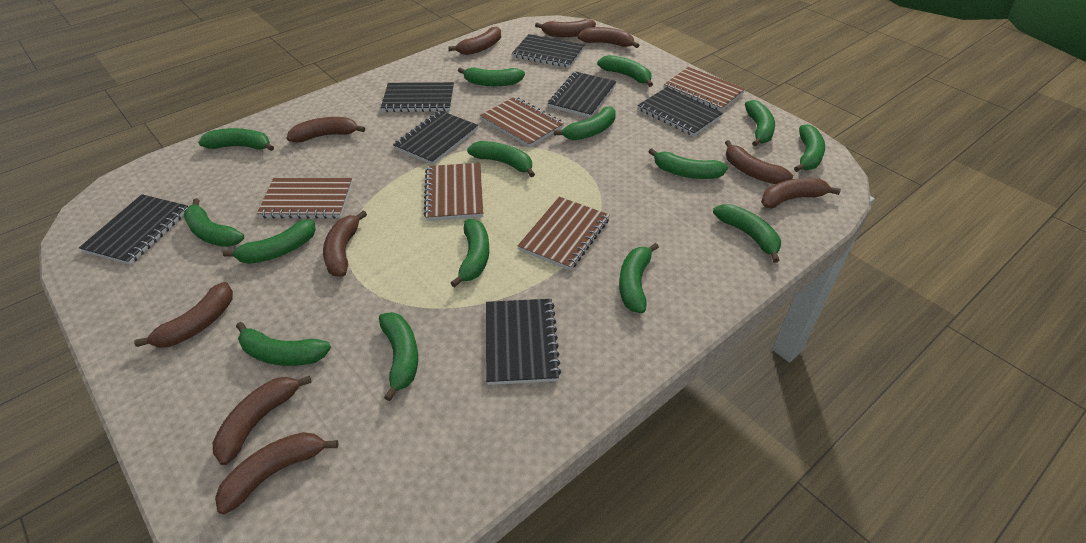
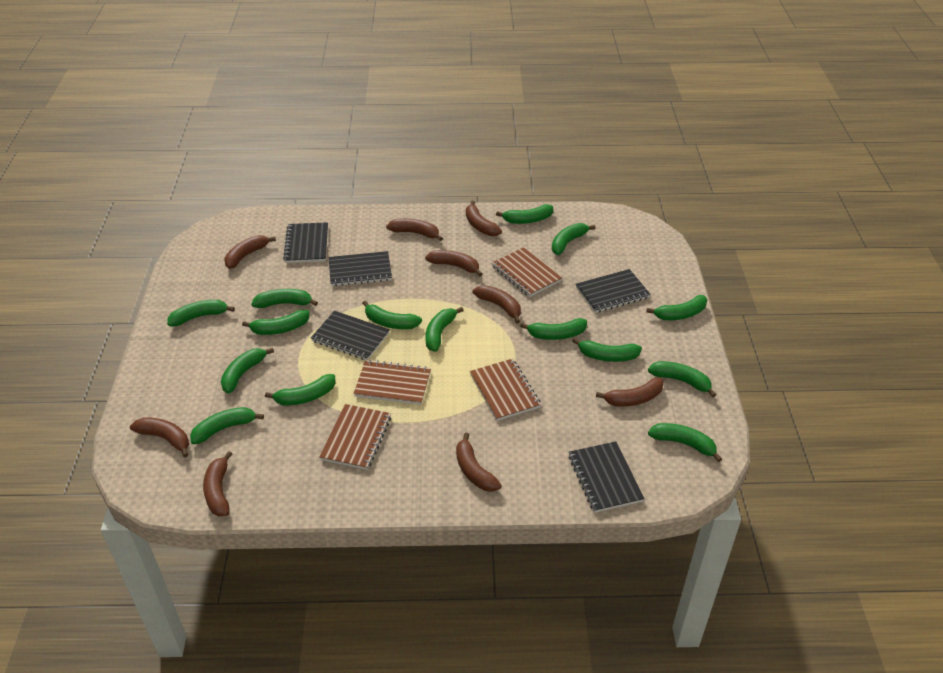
black notebook: 7 -> 5
brown banana: 10 -> 9
brown notebook: 5 -> 4

